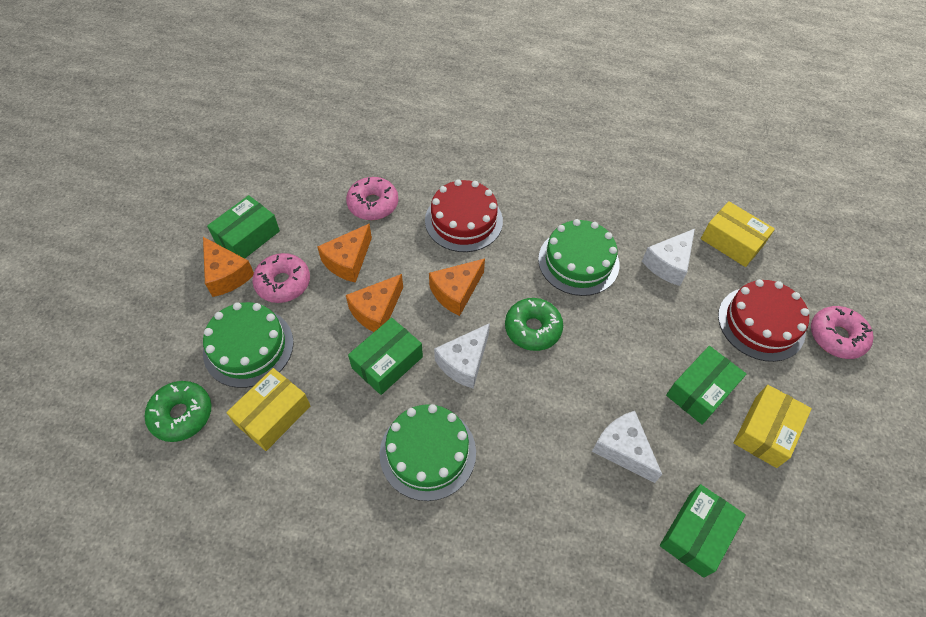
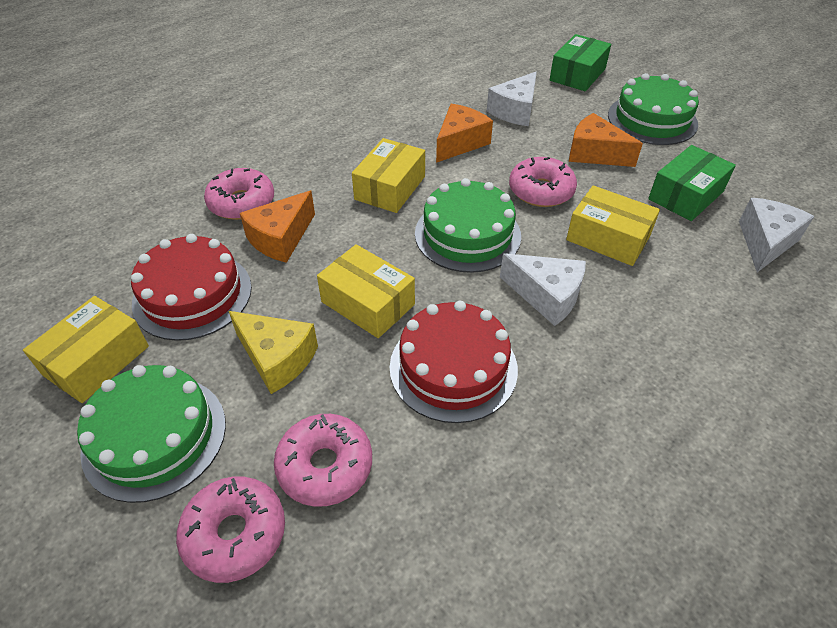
green box: 4 -> 2
green donut: 2 -> 0
orange cheese: 4 -> 3
pink donut: 3 -> 4
yellow box: 3 -> 4
yellow cheese: 0 -> 1

